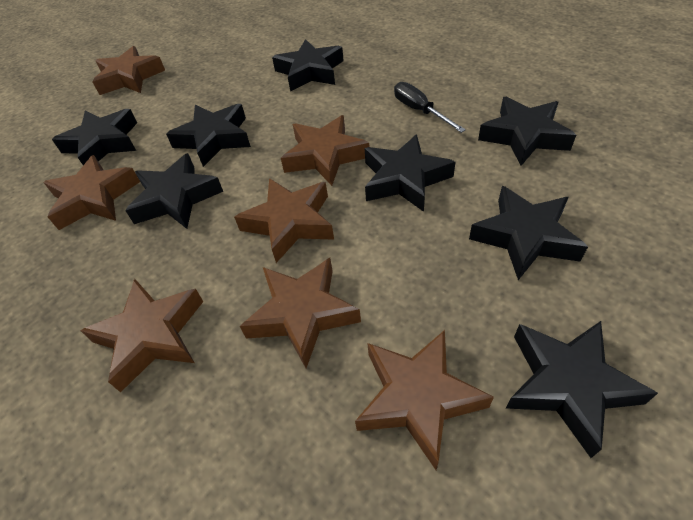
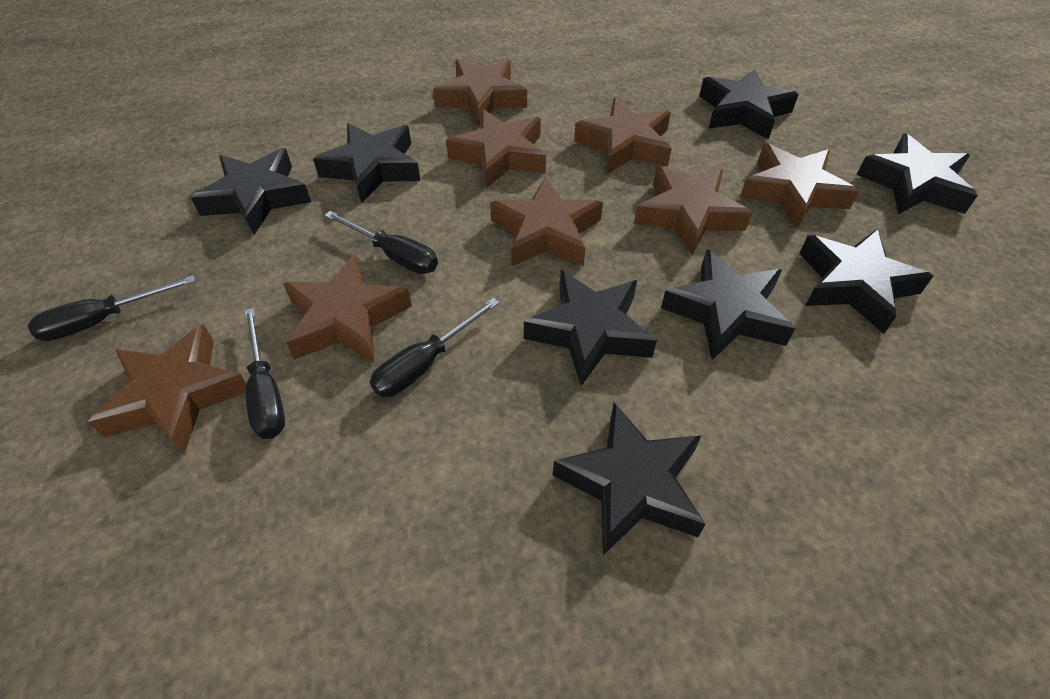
black screwdriver: 1 -> 4
brown star: 7 -> 8

